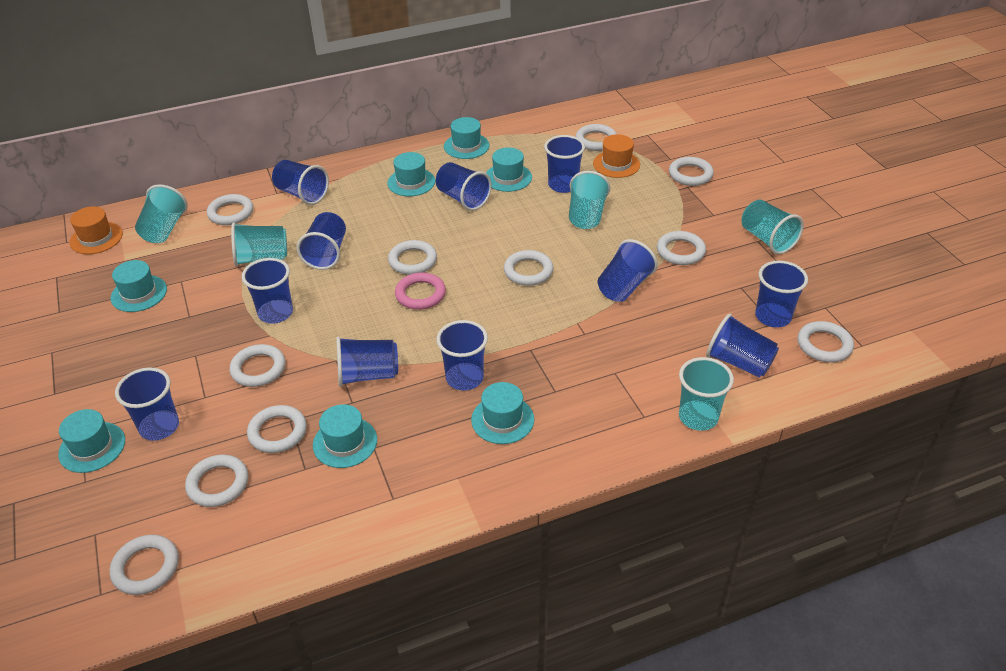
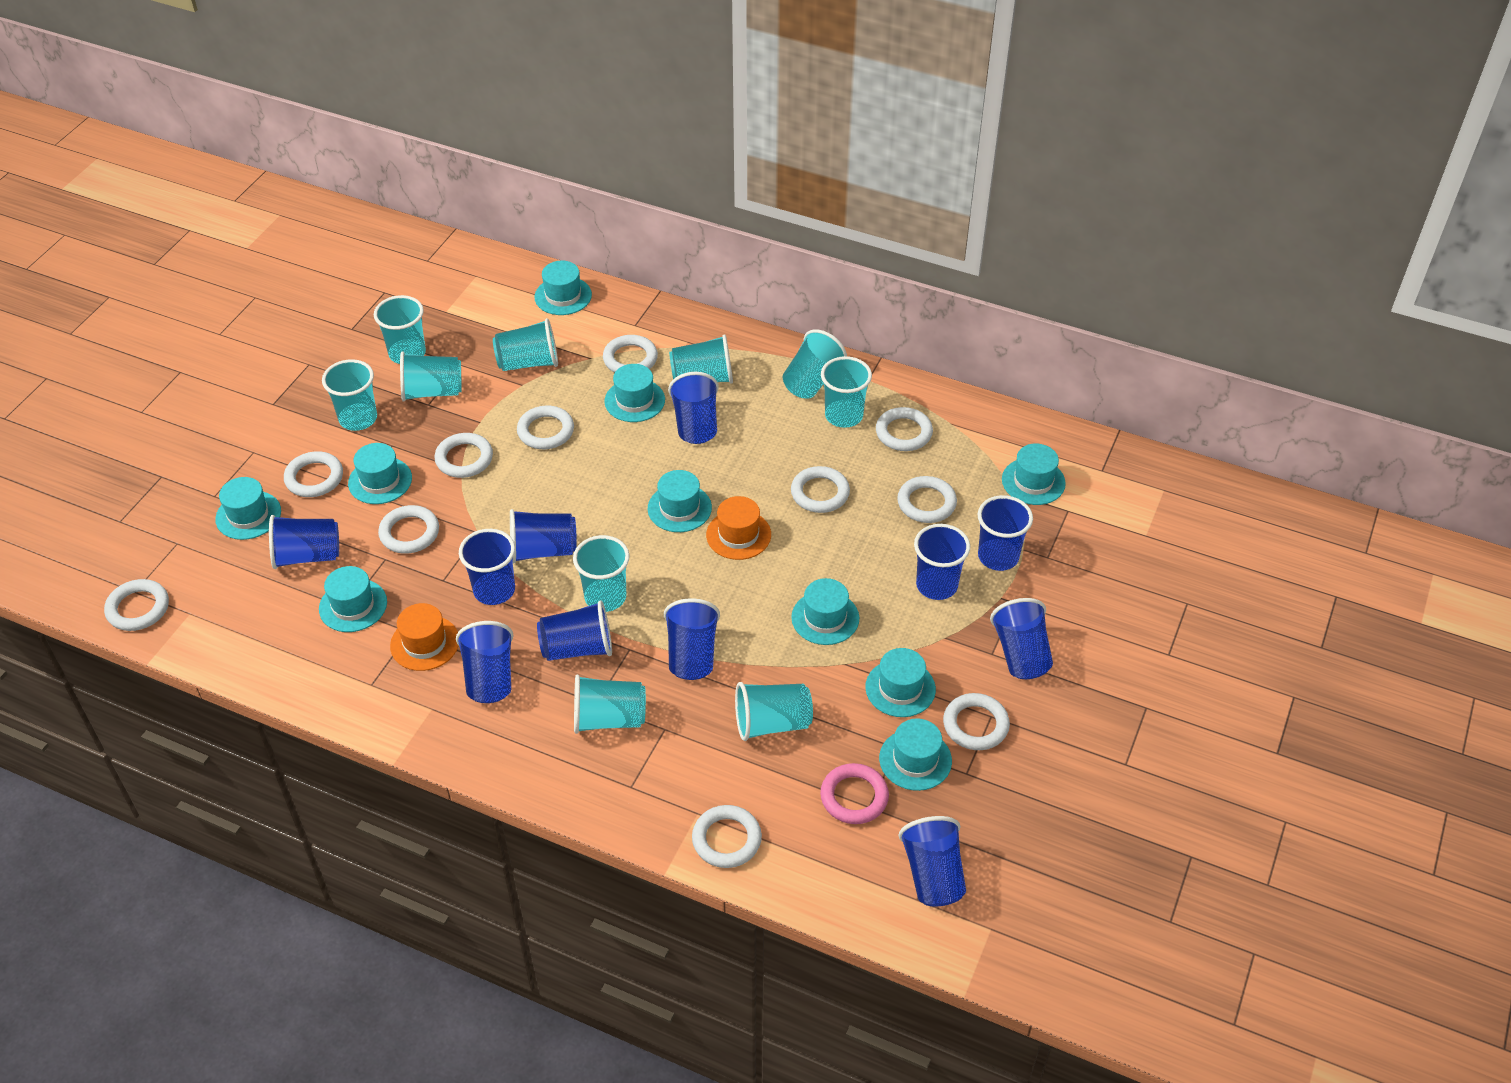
turquoise cup: 5 -> 10
turquoise hat: 7 -> 10

